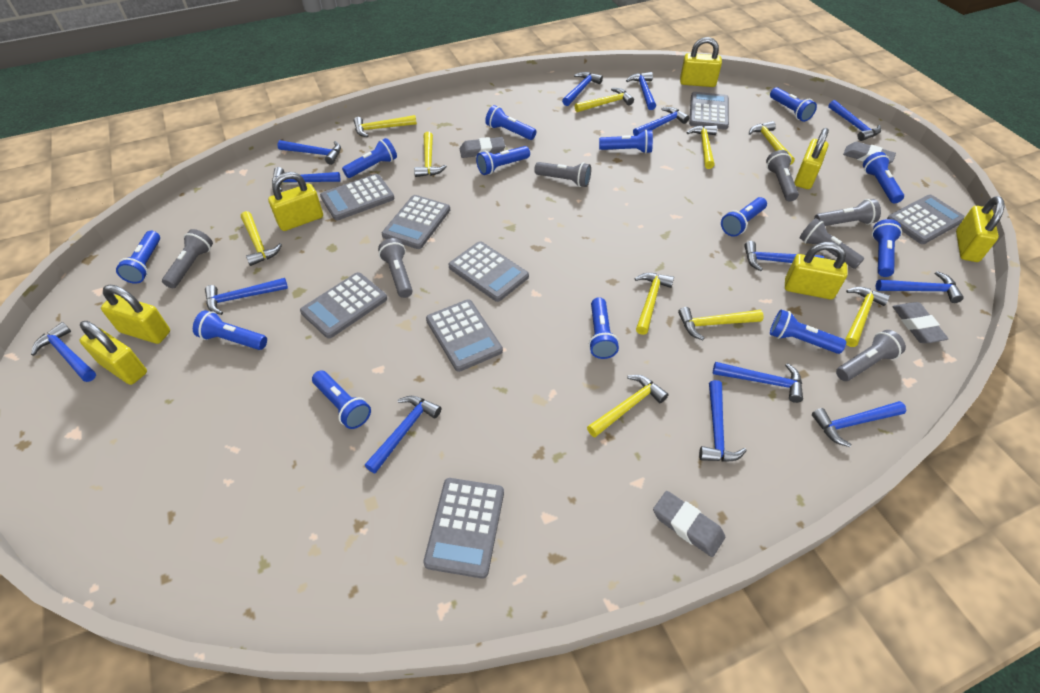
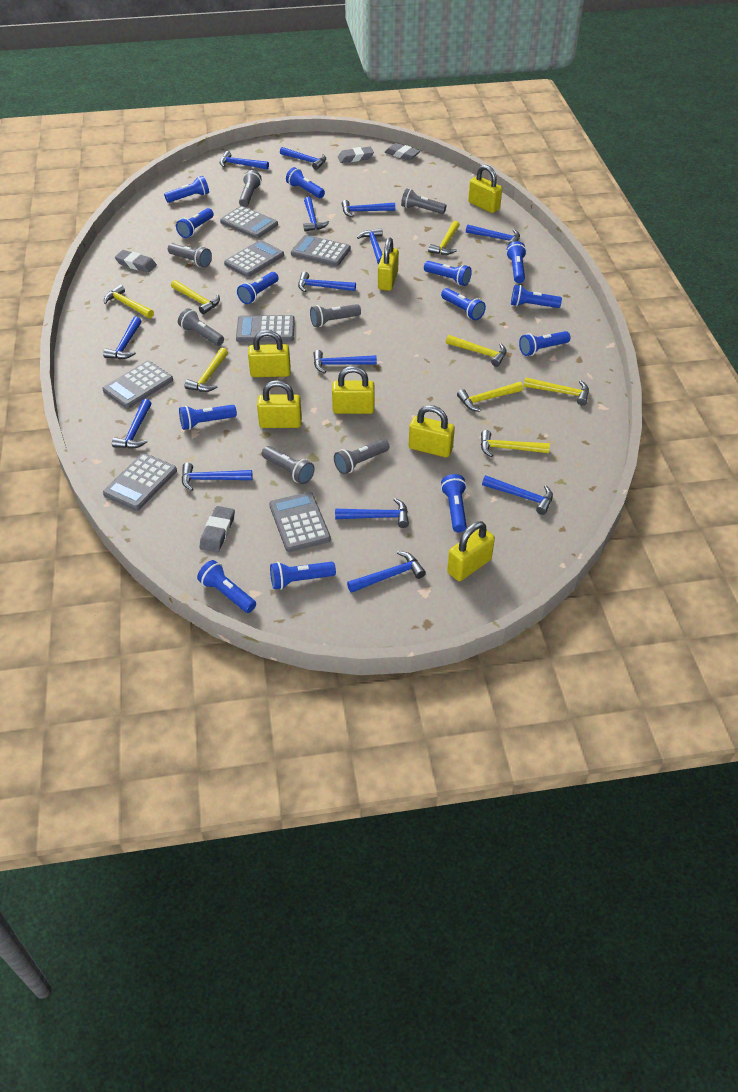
grey calculator: 8 -> 7
yellow hammer: 10 -> 8

